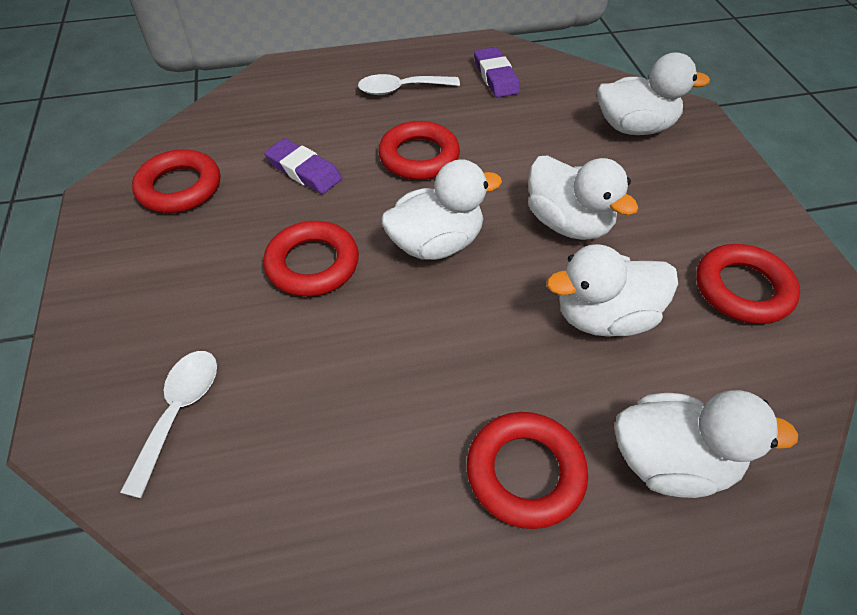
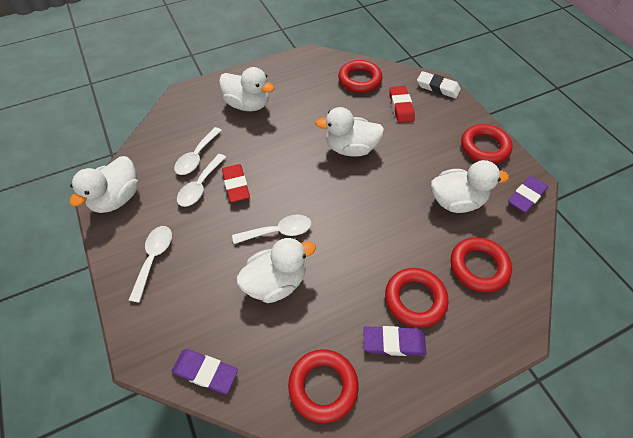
purple eraser: 2 -> 3
red eraser: 0 -> 2
white eraser: 0 -> 1
white spoon: 2 -> 4

